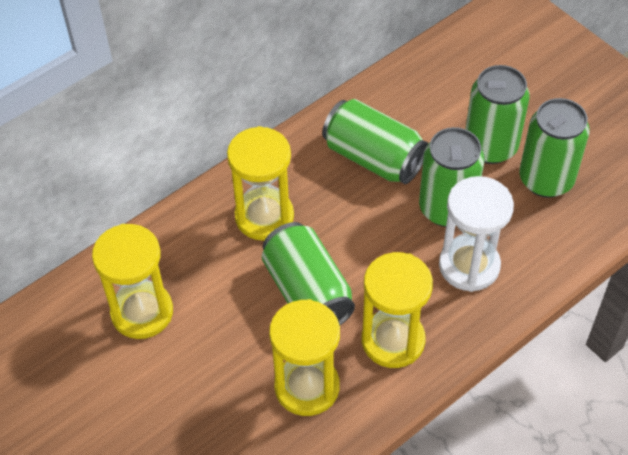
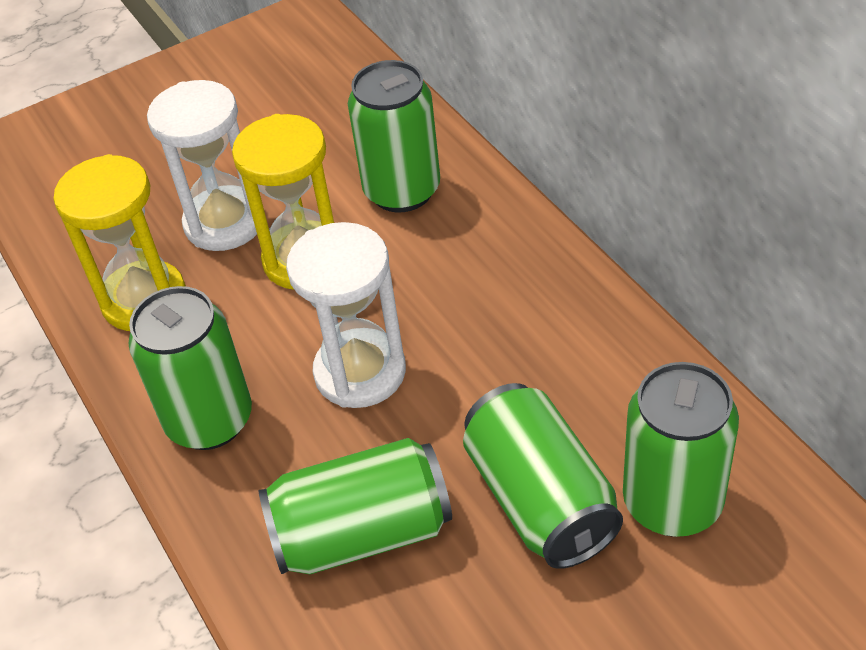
white hourglass: 1 -> 2
yellow hourglass: 4 -> 2

